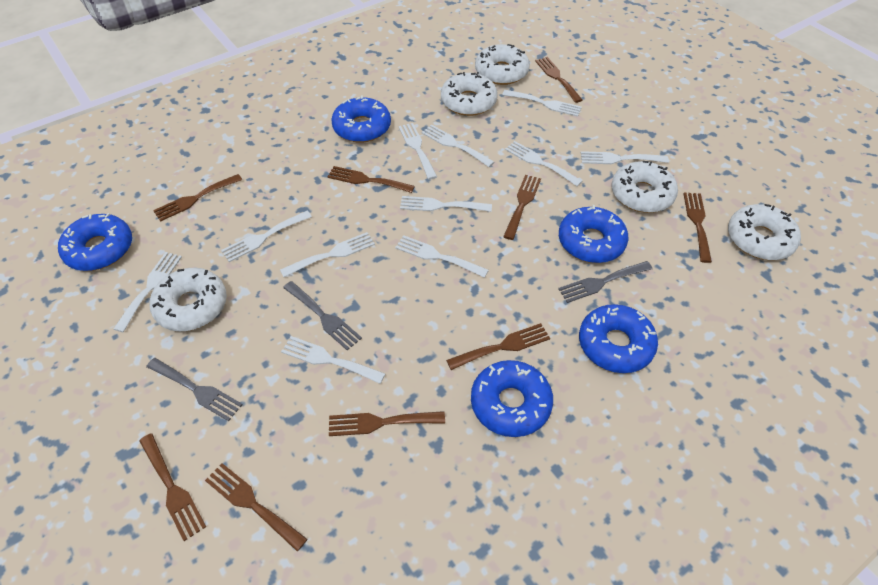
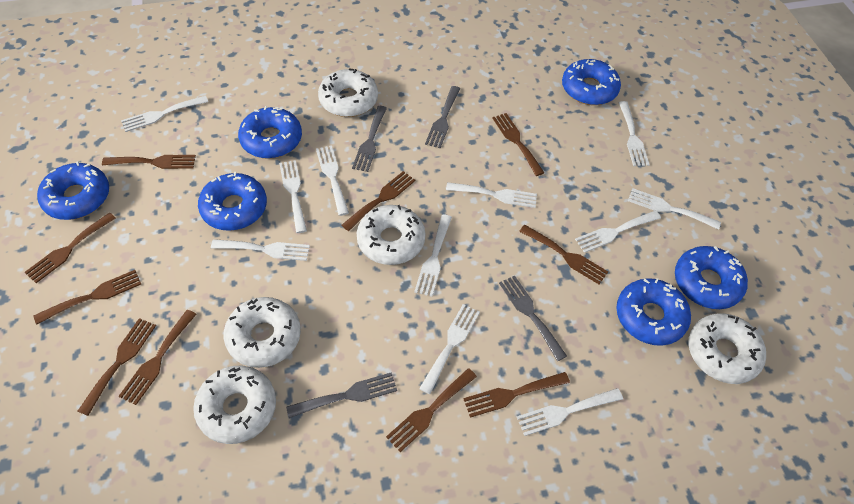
blue donut: 5 -> 6
brown fork: 9 -> 10
grey fork: 3 -> 4

